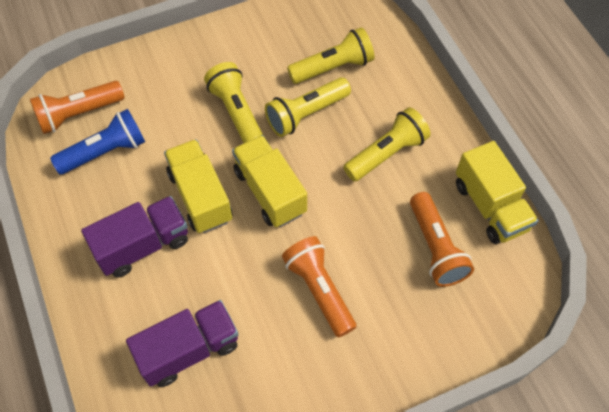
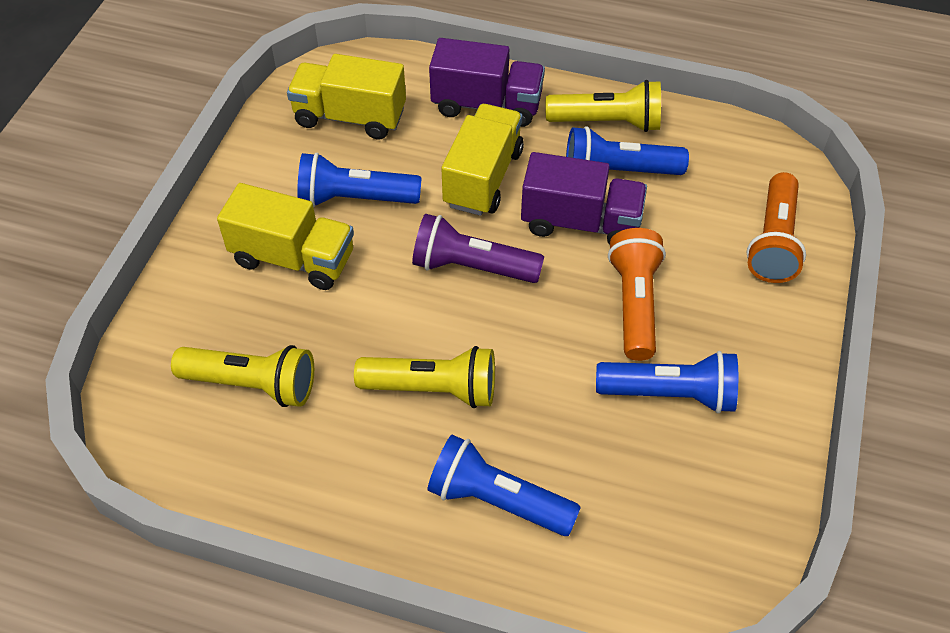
blue flashlight: 1 -> 4
orange flashlight: 3 -> 2
purple flashlight: 0 -> 1
yellow flashlight: 4 -> 3

